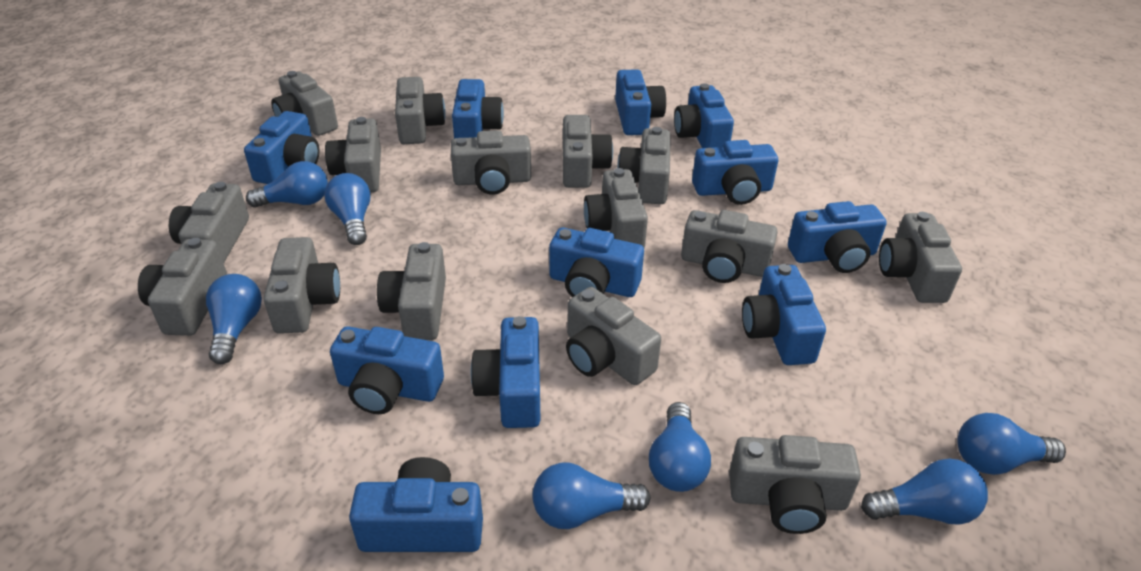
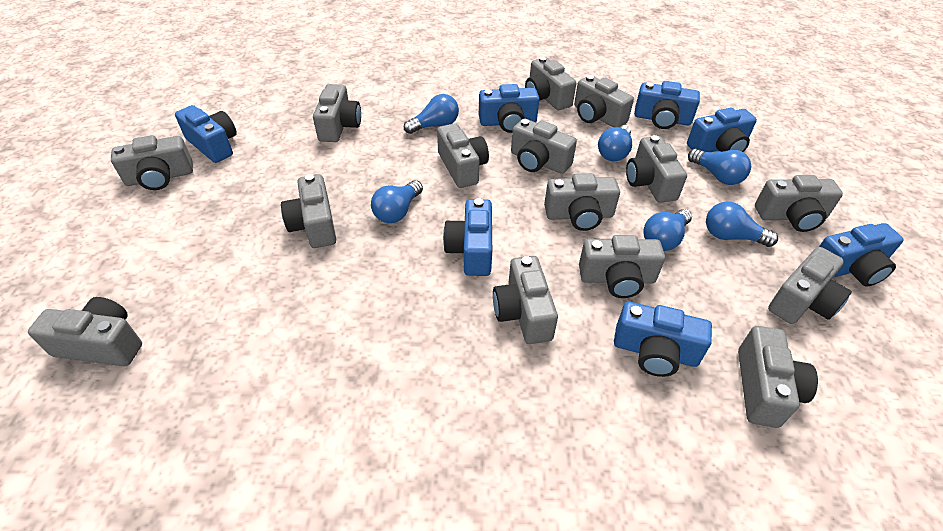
blue camera: 11 -> 7
blue light bulb: 7 -> 6

